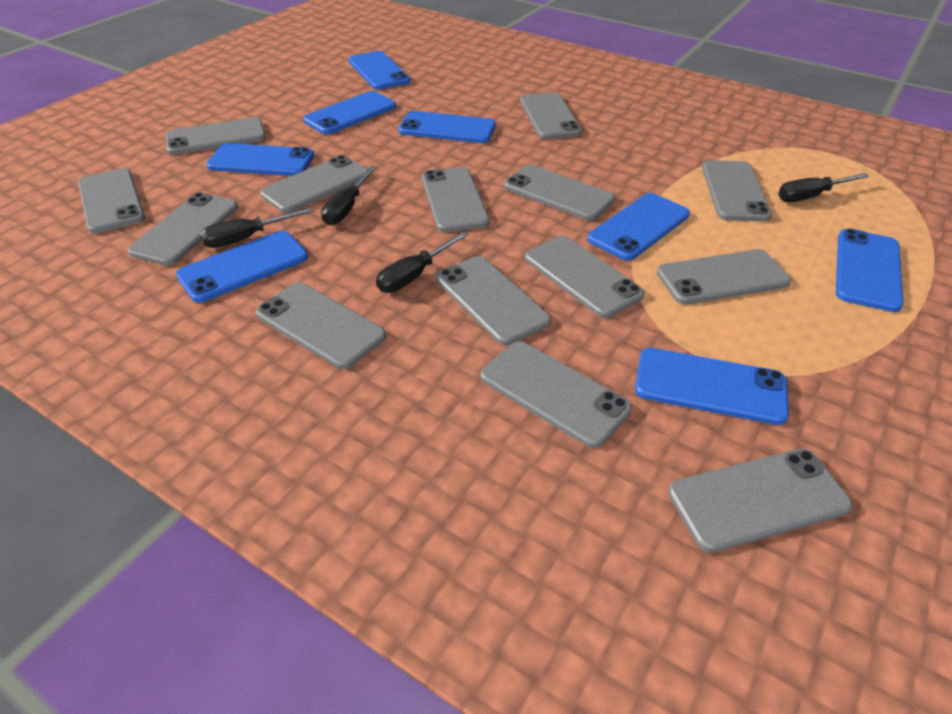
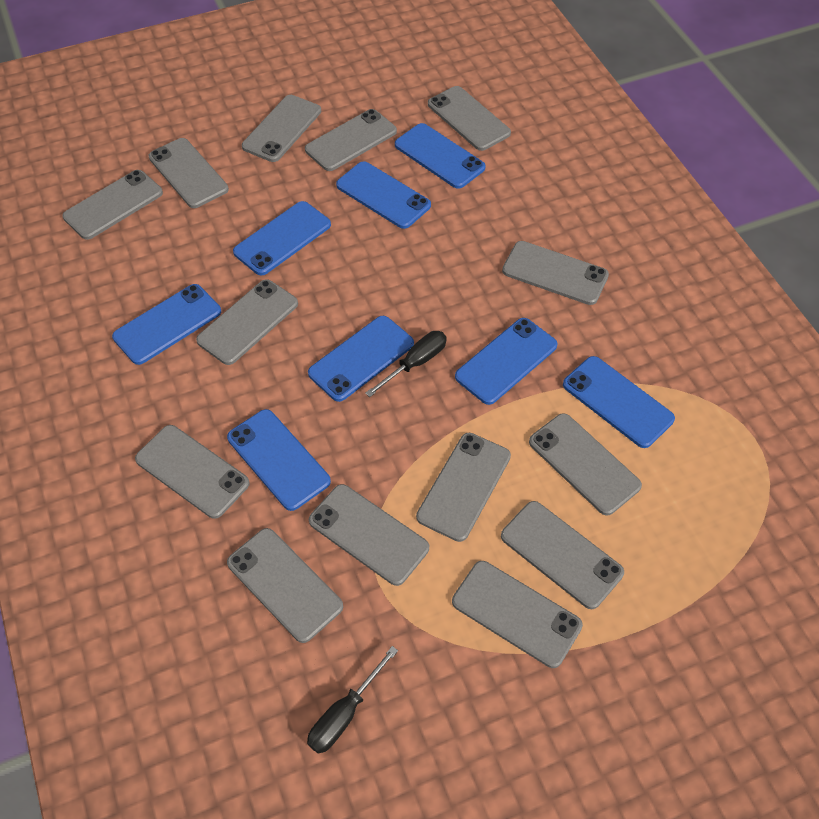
black screwdriver: 4 -> 2

